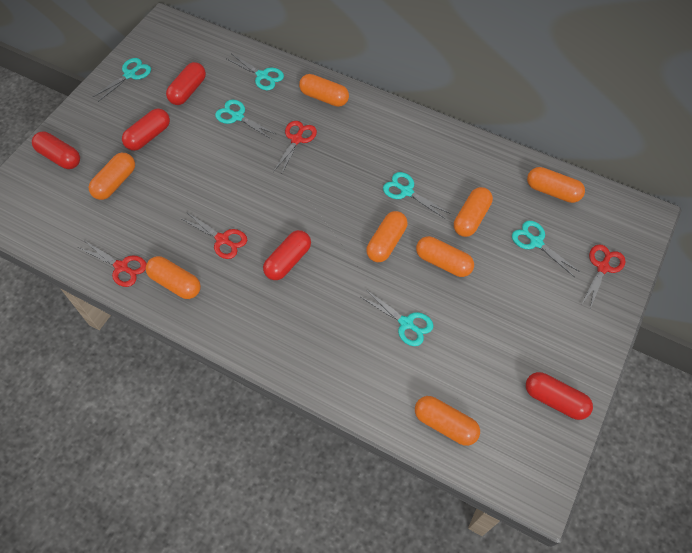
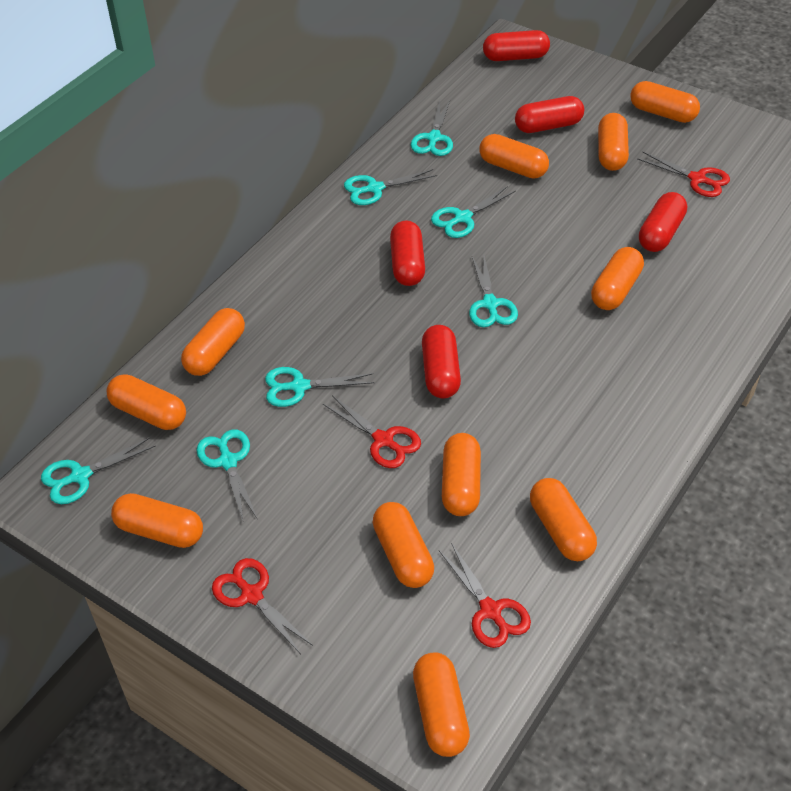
orange capsule: 8 -> 11
turquoise scissors: 6 -> 7

